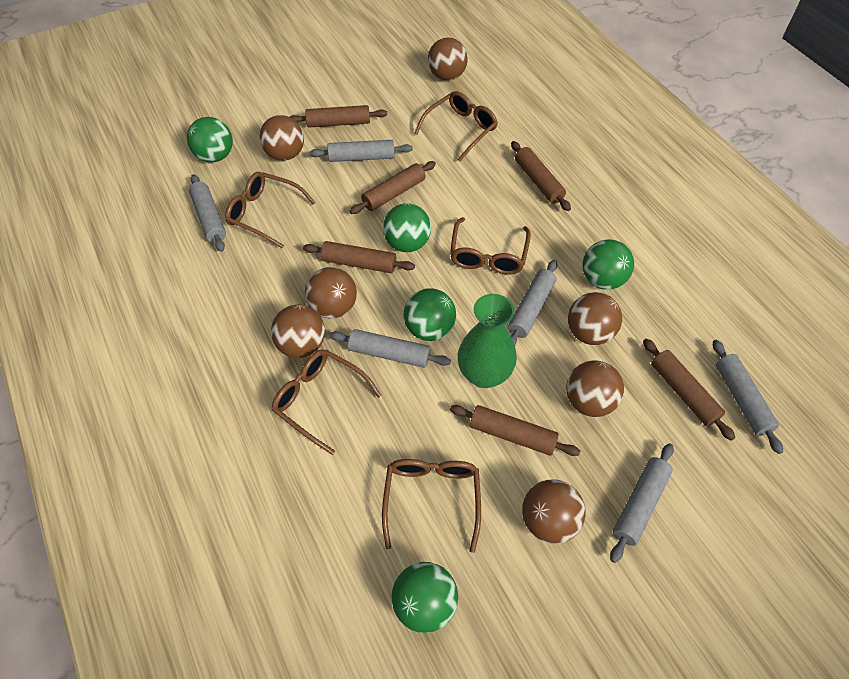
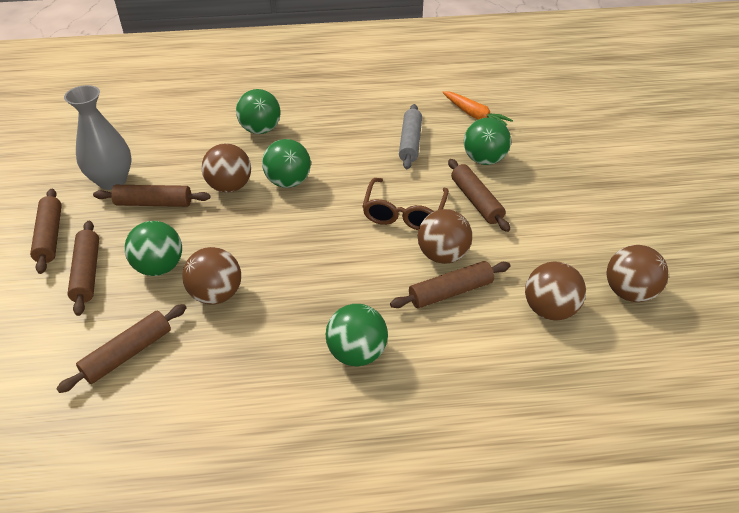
brown ball: 7 -> 5
brown glasses: 5 -> 1
green vase: 1 -> 0
grey rolling pin: 6 -> 1
grey vase: 0 -> 1
orange carrot: 0 -> 1

